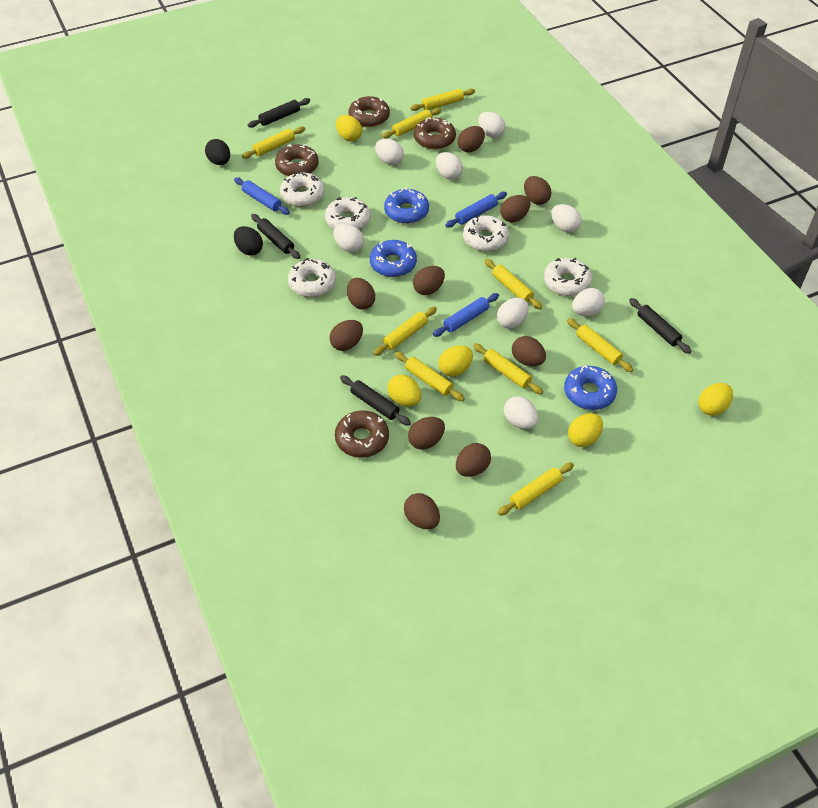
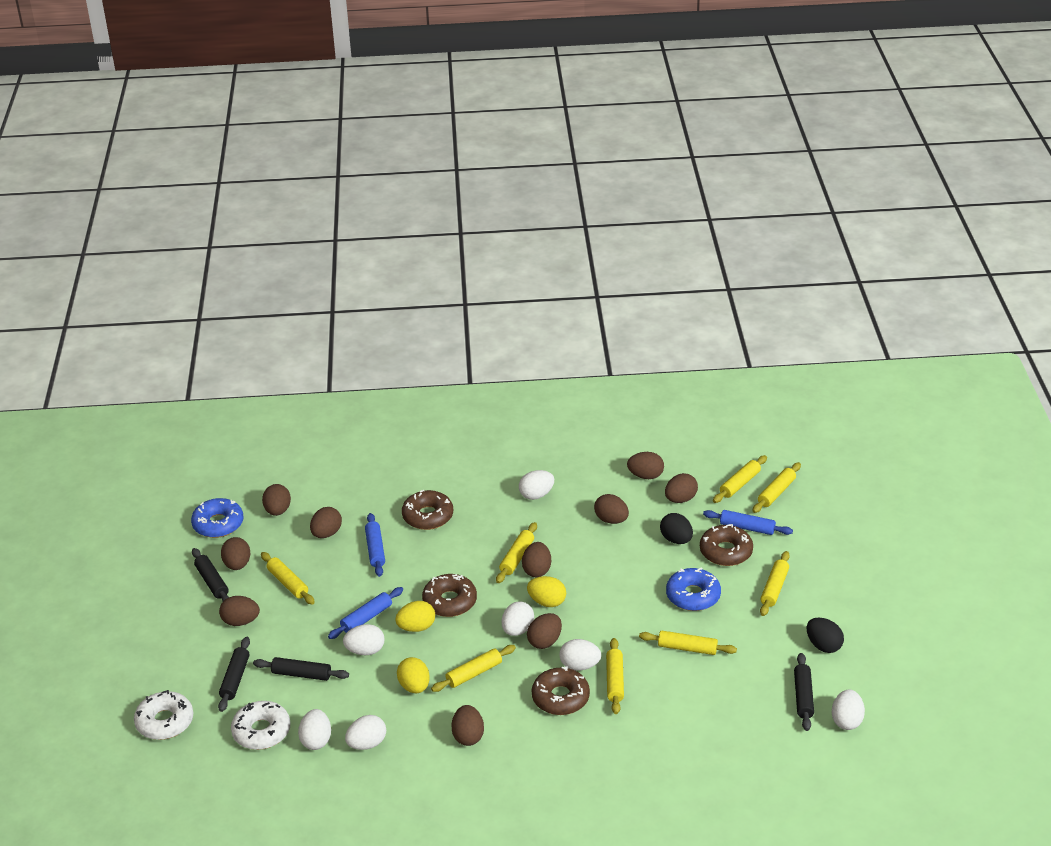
blue donut: 3 -> 2
white donut: 5 -> 2
white egg: 8 -> 7
yellow egg: 5 -> 3
yellow rolling pin: 9 -> 8

